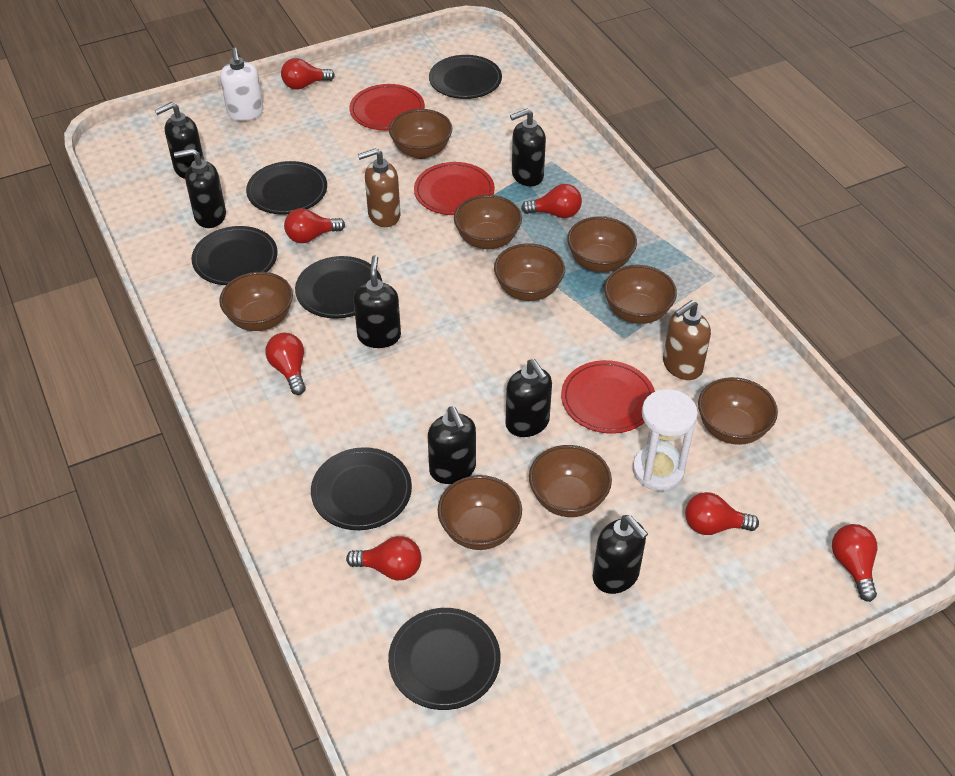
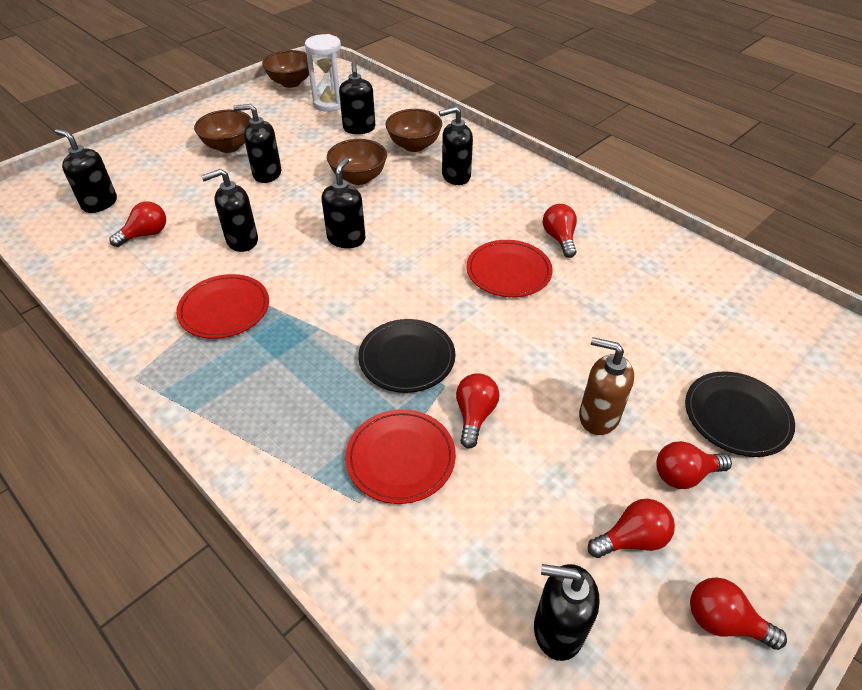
black plate: 6 -> 2
brown bowl: 9 -> 4
brown soap dispenser: 2 -> 1
red light bulb: 7 -> 6
white soap dispenser: 1 -> 0

